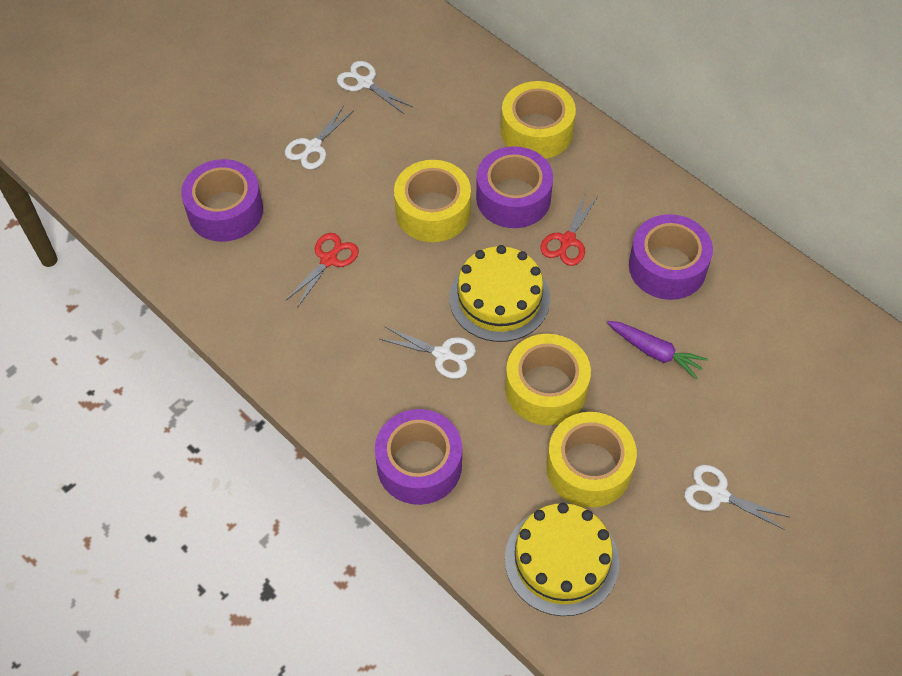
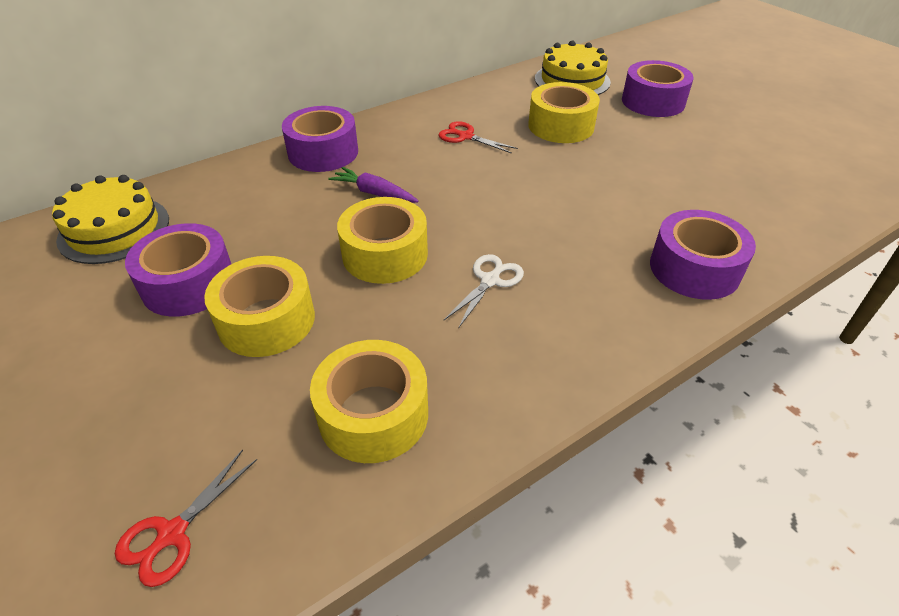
white scissors: 4 -> 1

